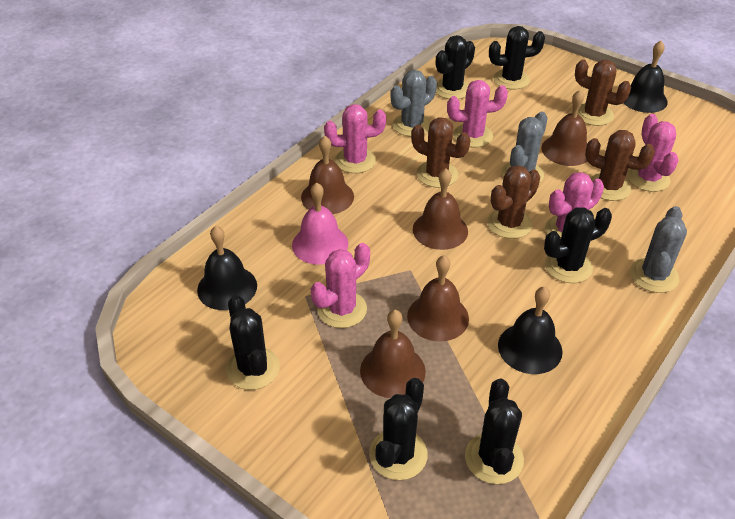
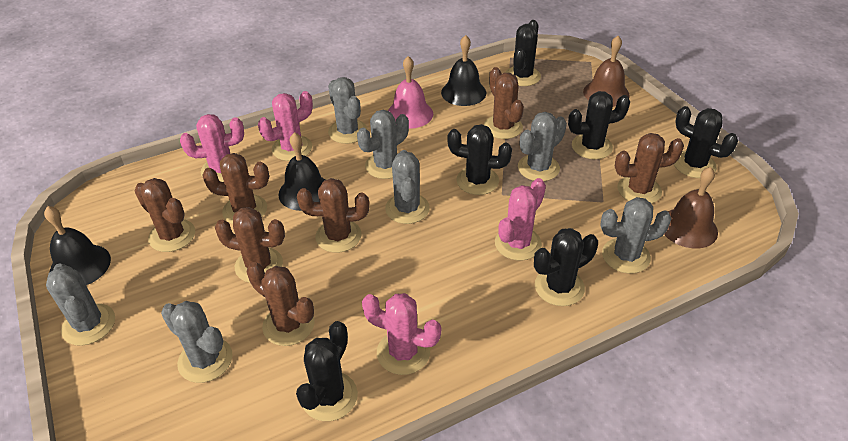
brown bell: 5 -> 2
brown cactus: 4 -> 7
grey cactus: 3 -> 7
pink cactus: 5 -> 4

